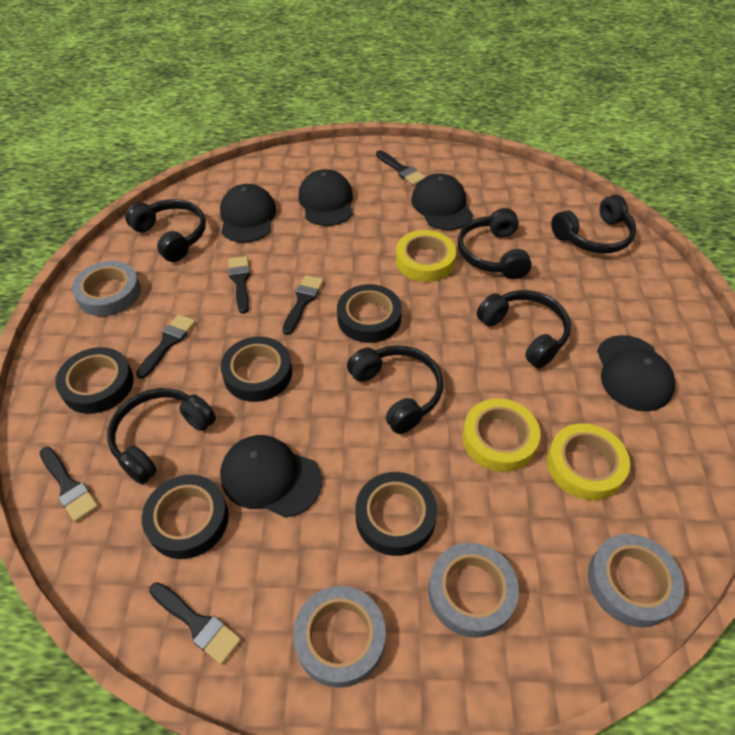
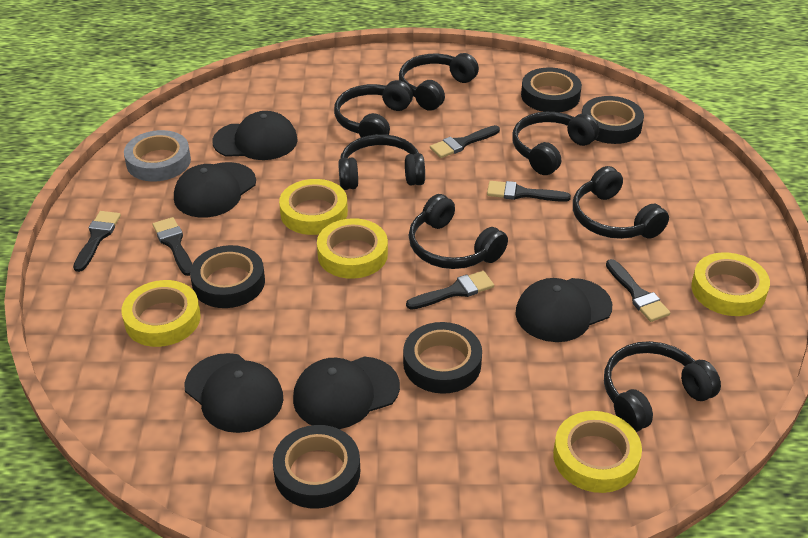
black headphones: 6 -> 7
grey tape: 4 -> 1
yellow tape: 3 -> 5

